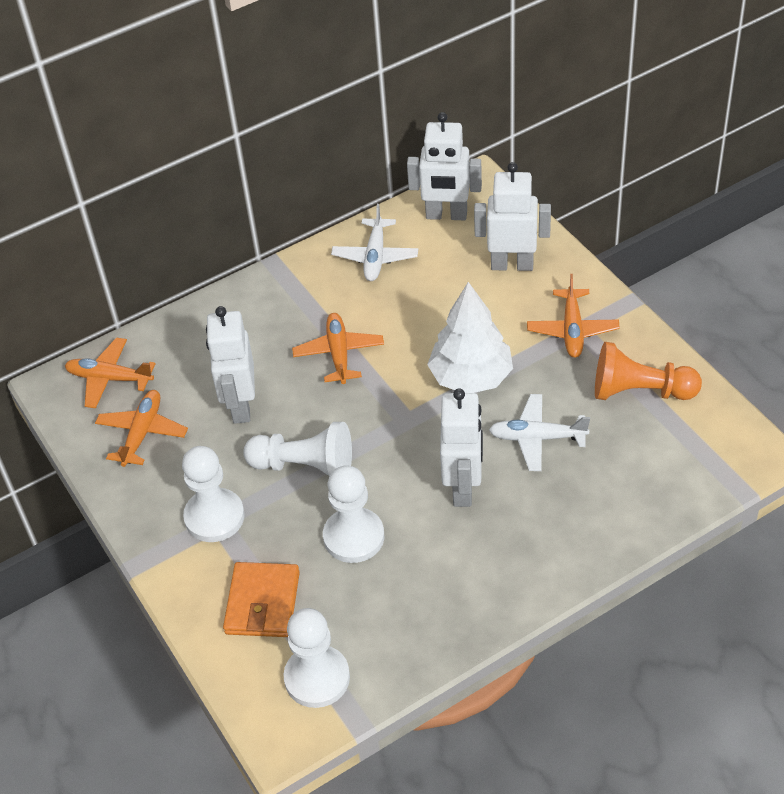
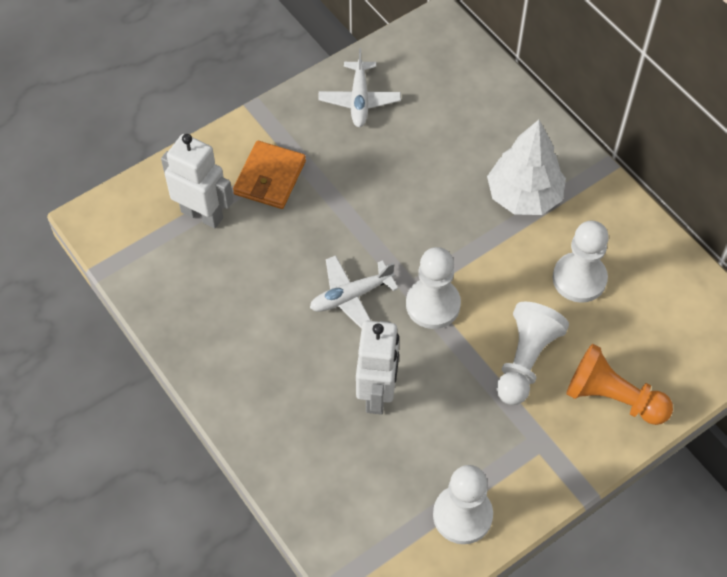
orange plane: 4 -> 0
white robot: 4 -> 2

